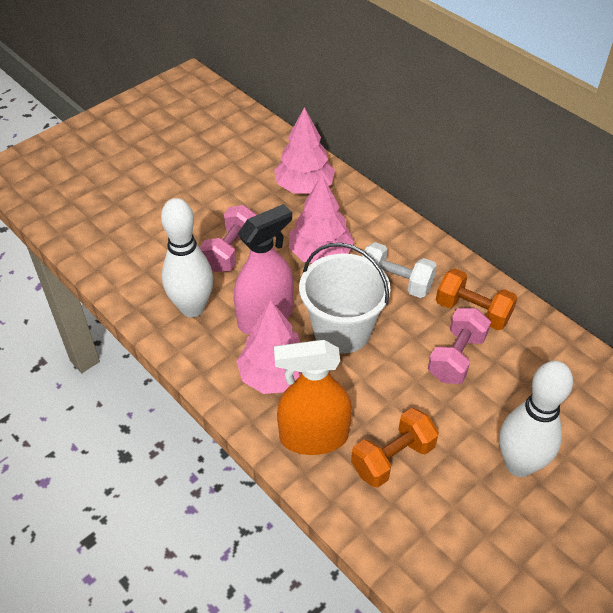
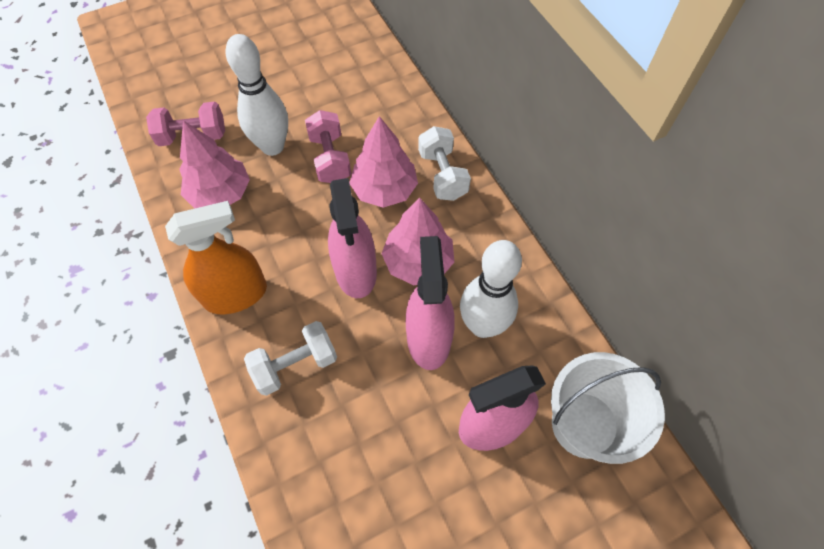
orange dumbbell: 2 -> 0
pink spray bottle: 1 -> 3
white dumbbell: 1 -> 2

